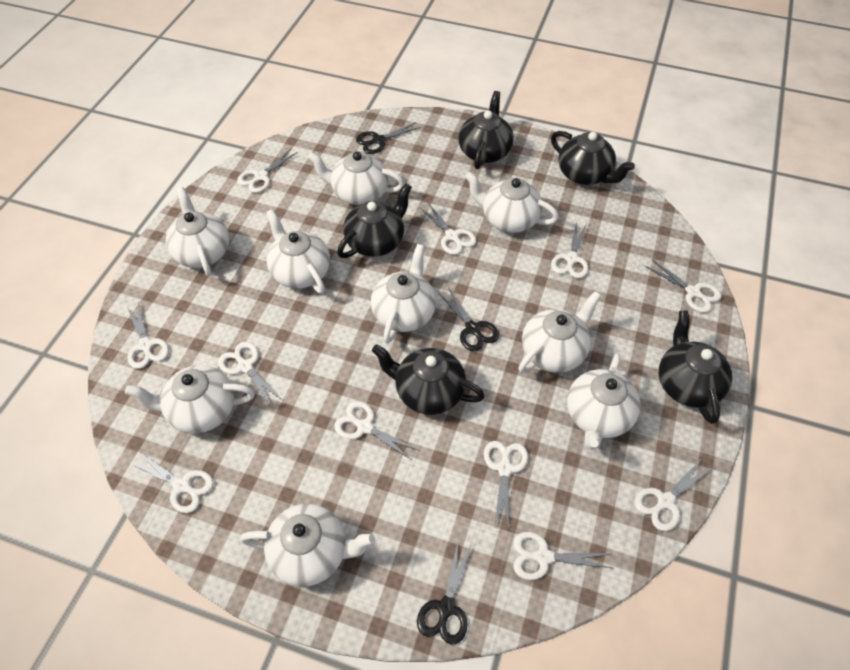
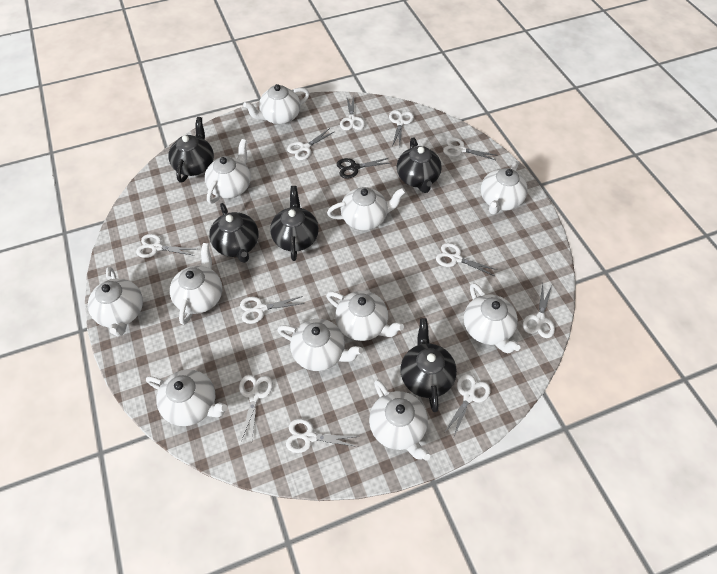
black scissors: 3 -> 1
white teapot: 9 -> 11

